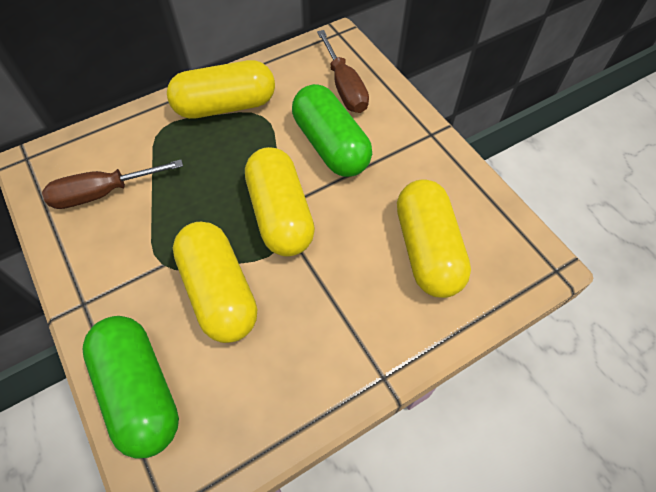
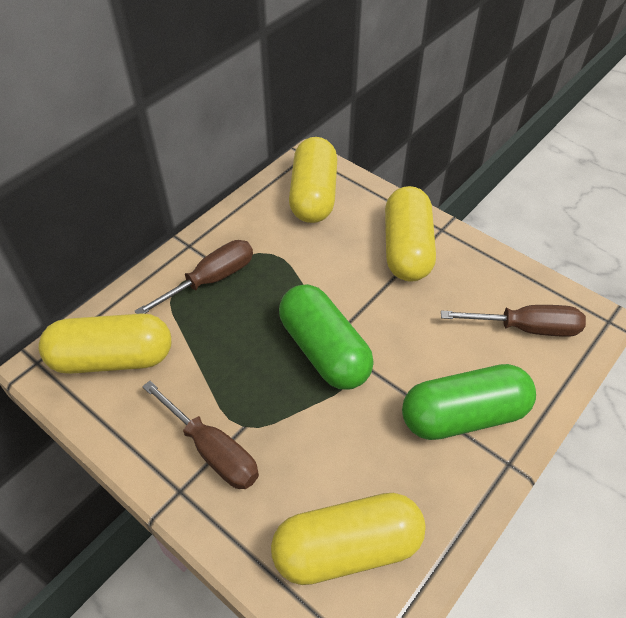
brown screwdriver: 2 -> 3

